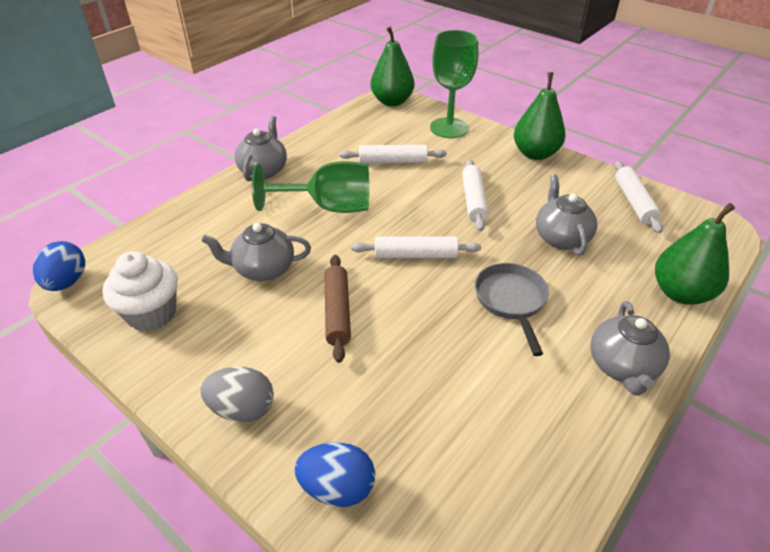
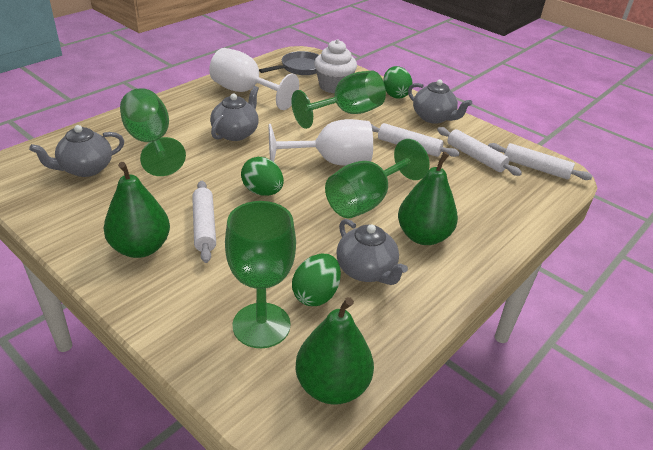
blue egg: 2 -> 0
brown rolling pin: 1 -> 0
green egg: 0 -> 3
green goblet: 2 -> 4
grey egg: 1 -> 0
white goblet: 0 -> 2

